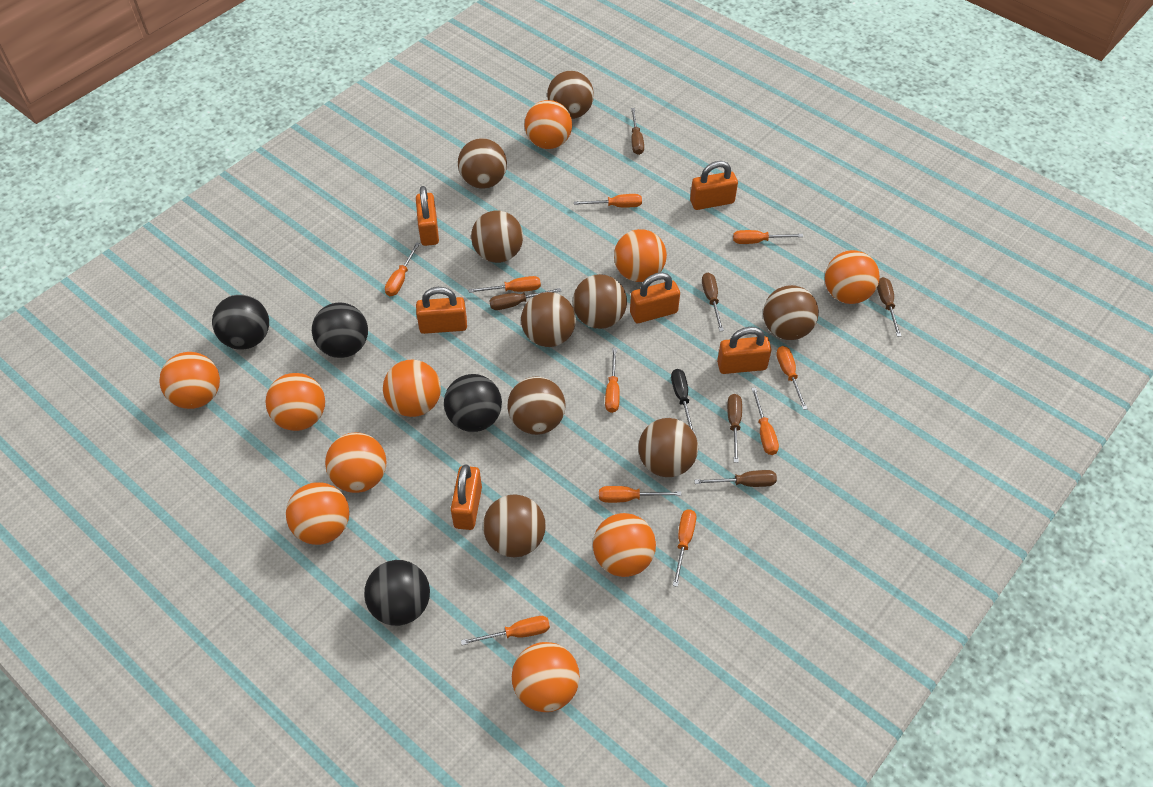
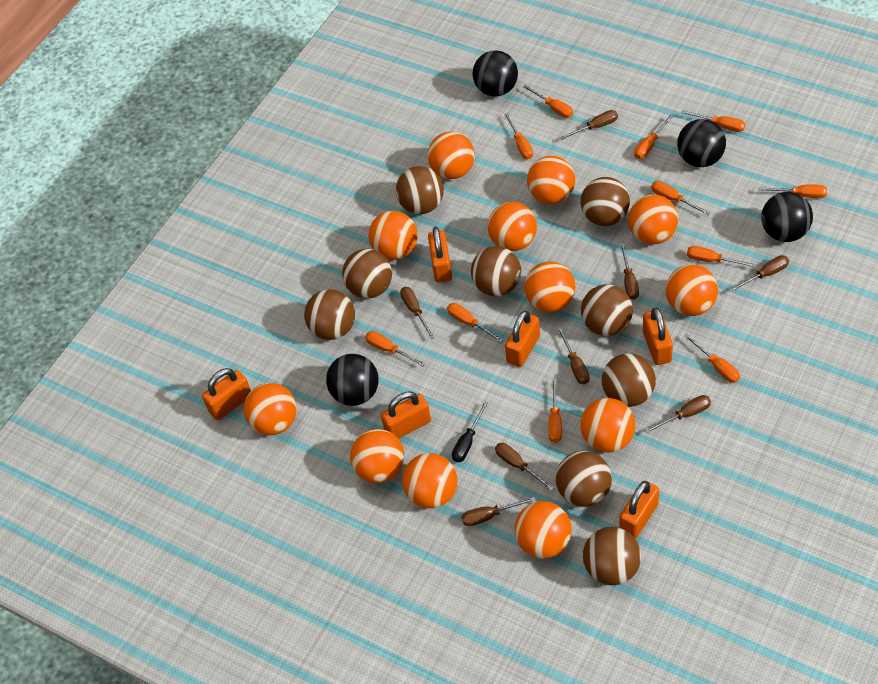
brown screwdriver: 6 -> 8
orange ball: 10 -> 12
orange screwdriver: 10 -> 11

